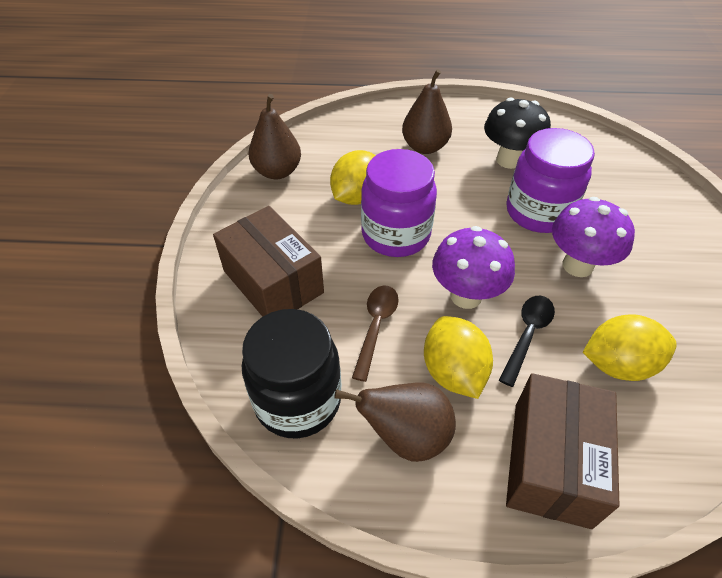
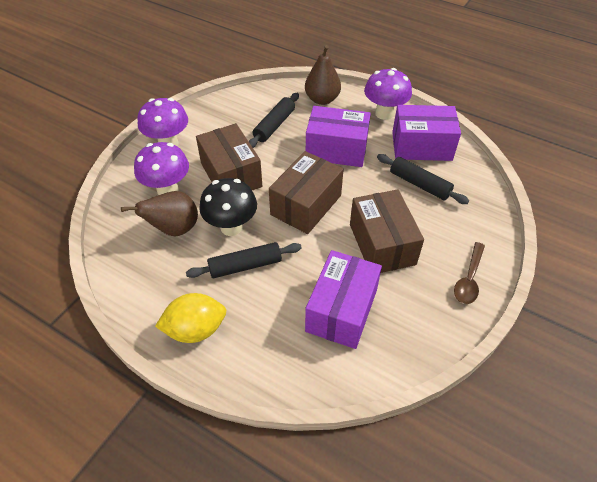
black jar: 1 -> 0
black rolling pin: 0 -> 3
black spoon: 1 -> 0
brown box: 2 -> 3
brown pear: 3 -> 2
purple box: 0 -> 3
purple jar: 2 -> 0
purple mushroom: 2 -> 3
yellow lemon: 3 -> 1

